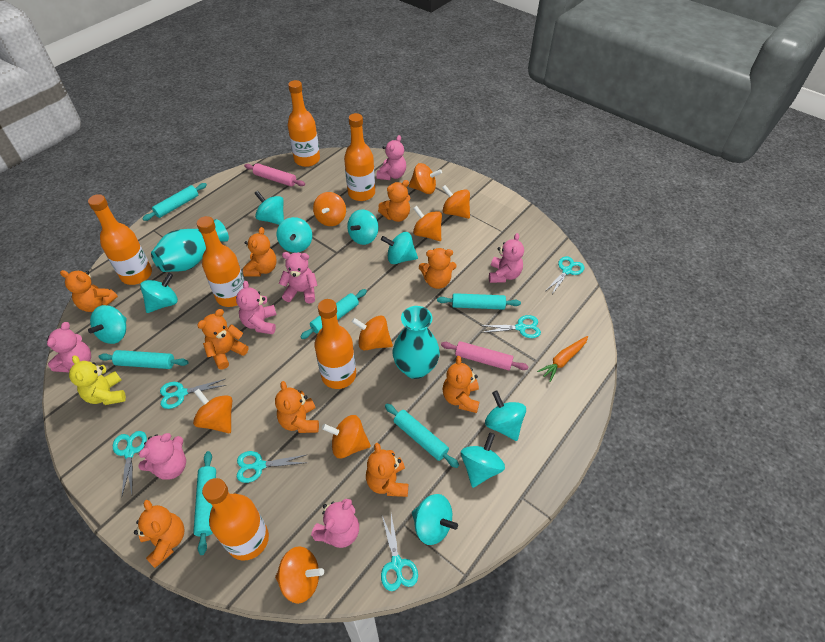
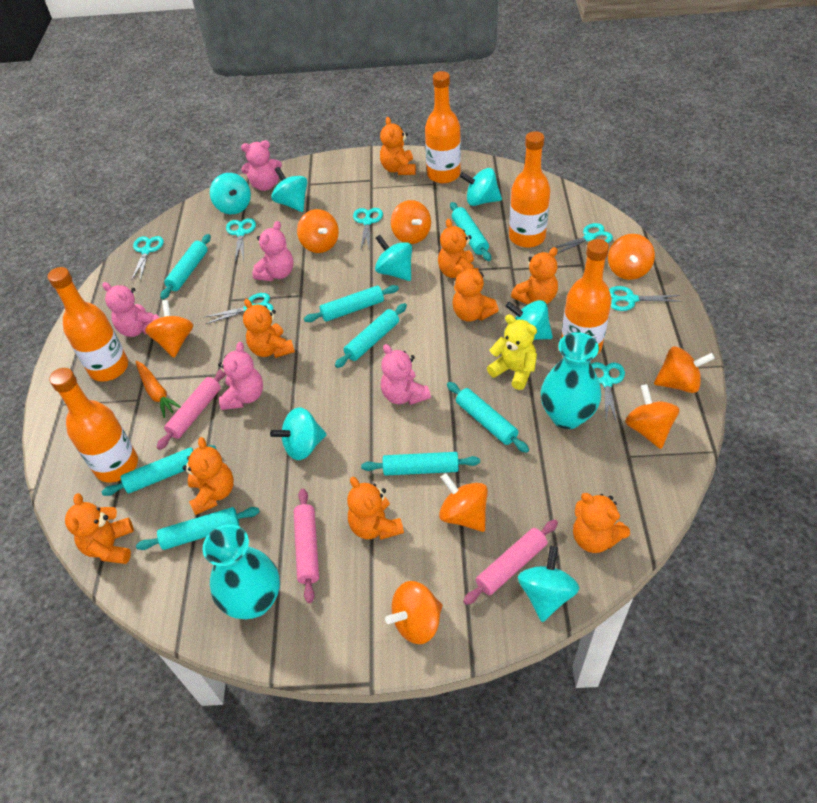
orange bottle: 6 -> 5
pink rolling pin: 2 -> 3
pink teddy bear: 7 -> 5
turquoise rolling pin: 6 -> 8
turquoise scissors: 6 -> 7
turquoise spinning top: 9 -> 7

